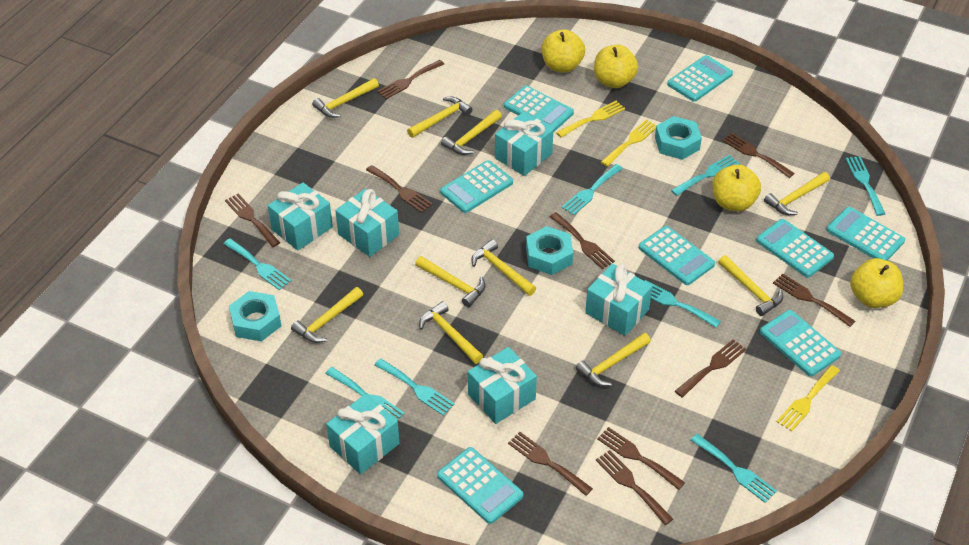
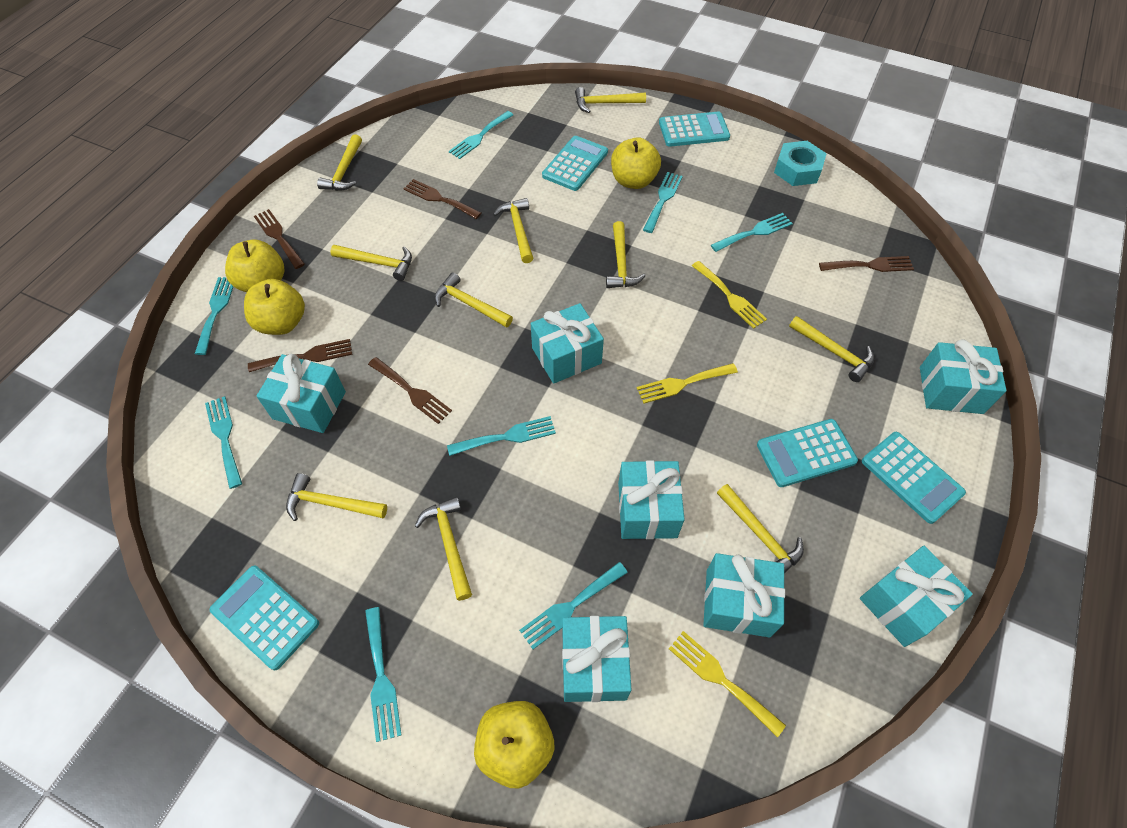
brown fork: 10 -> 5
turquoise calculator: 8 -> 5
turquoise gift: 6 -> 7
turquoise nut: 3 -> 1

